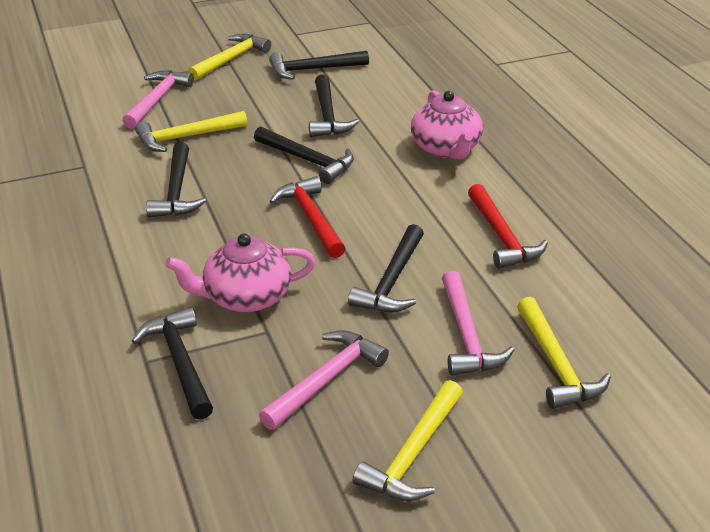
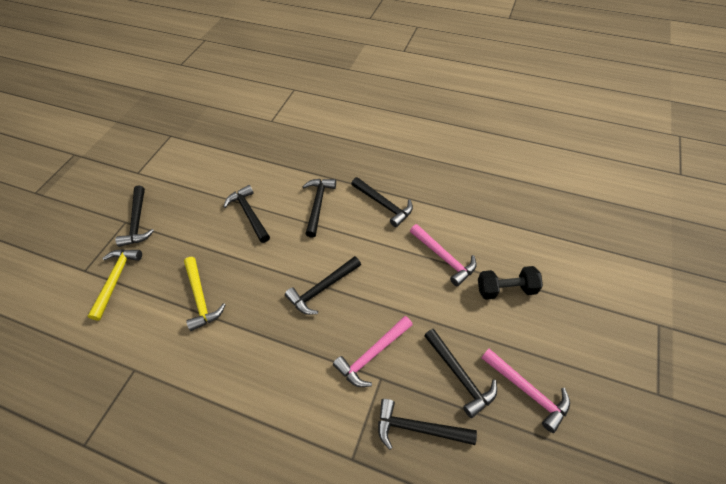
black dumbbell: 0 -> 1
black hammer: 6 -> 7
pink teapot: 2 -> 0
red hammer: 2 -> 0
yellow hammer: 4 -> 2

